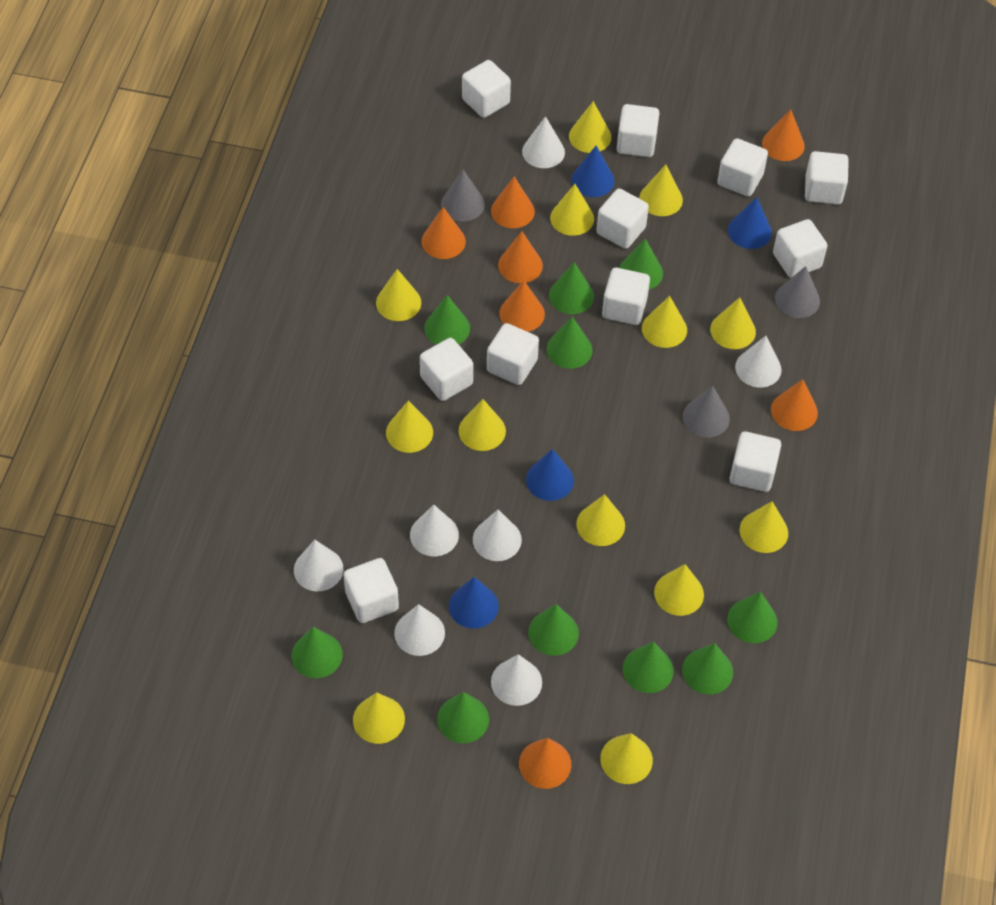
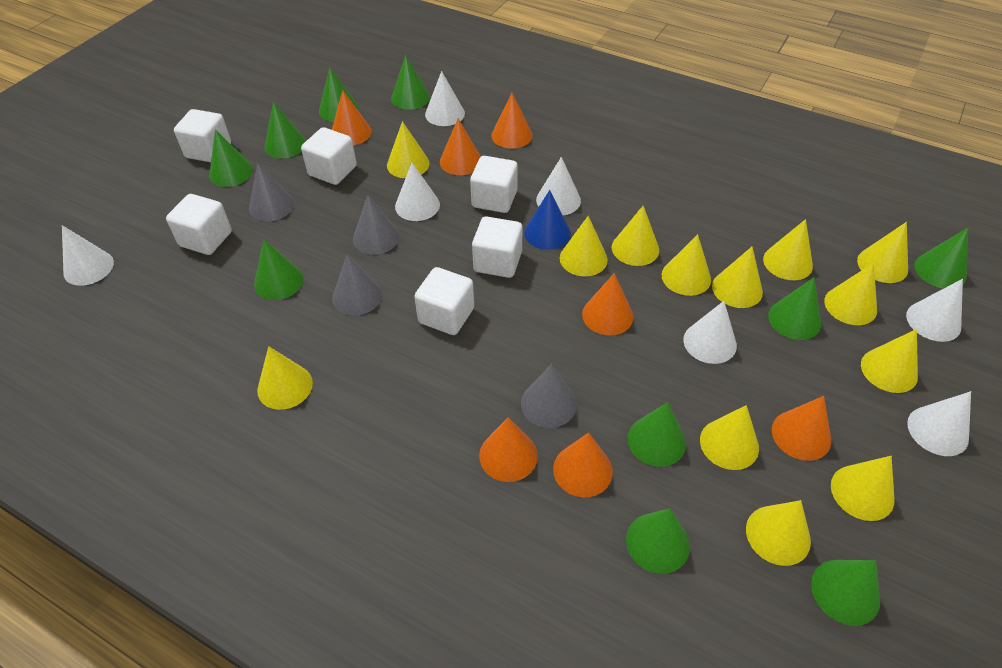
blue cone: 4 -> 1
grey cone: 3 -> 4
white cube: 11 -> 6

